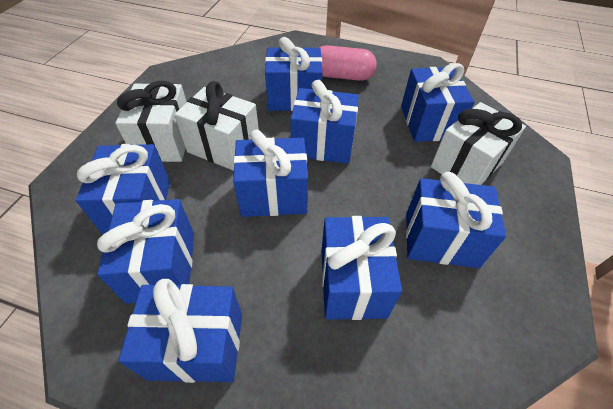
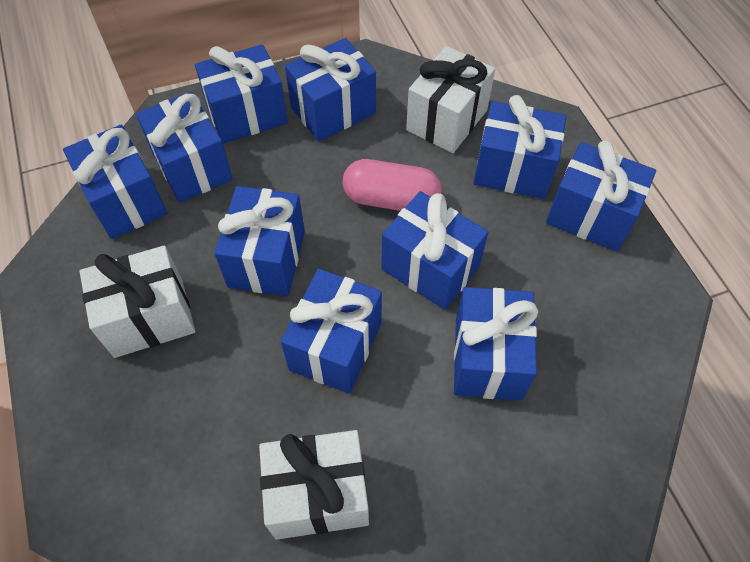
blue gift: 9 -> 10

